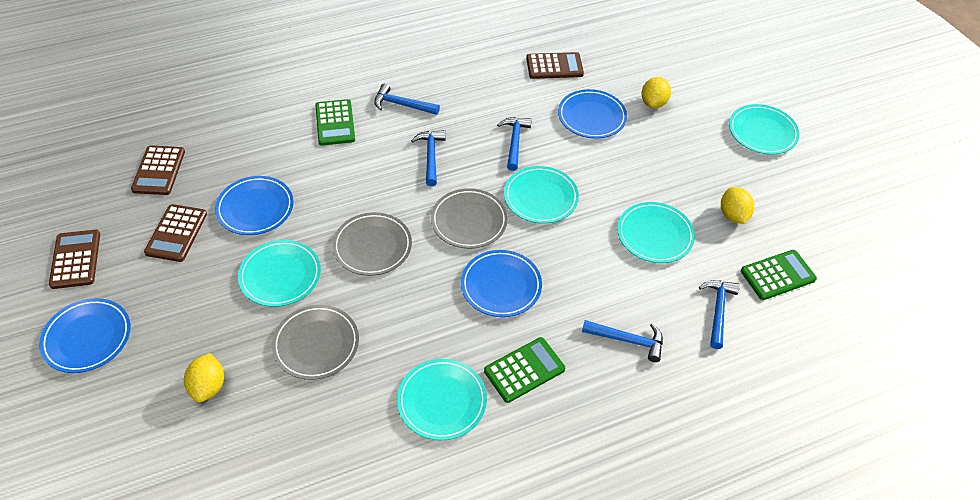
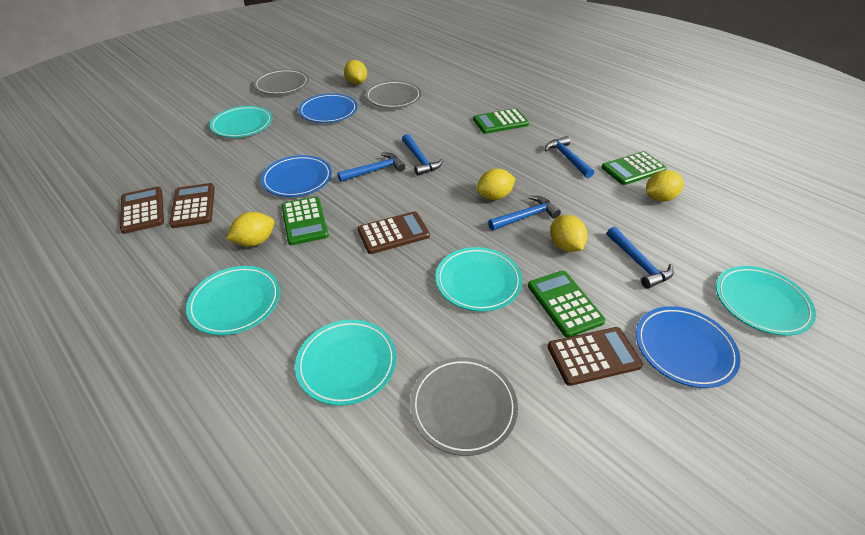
blue plate: 4 -> 3
green calculator: 3 -> 4
yellow lemon: 3 -> 5

